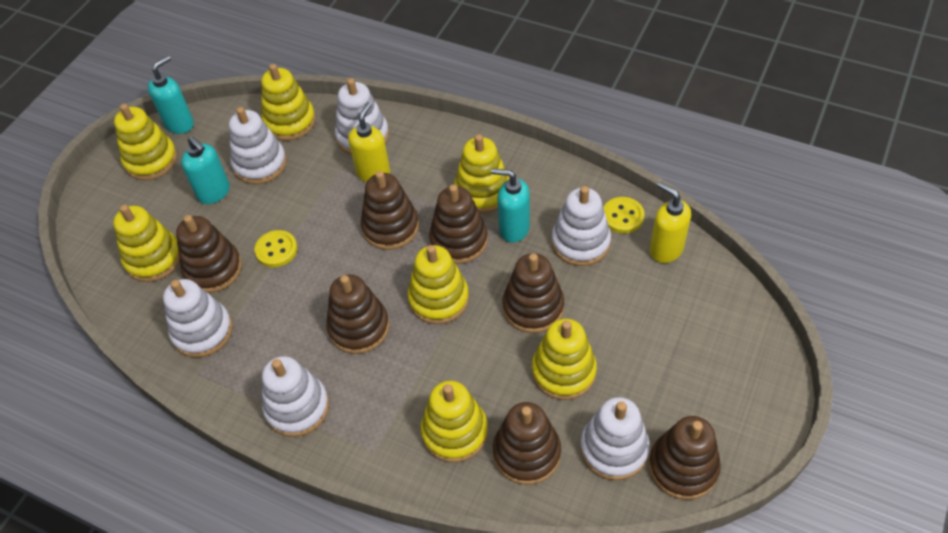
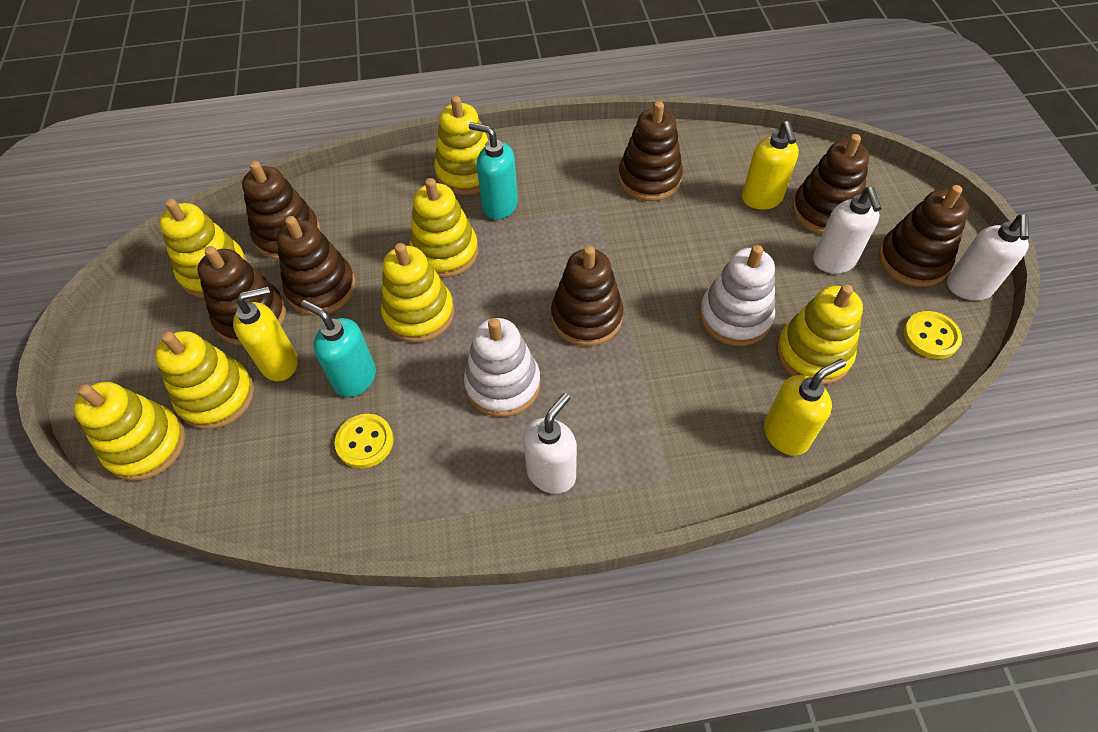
turquoise soap dispenser: 3 -> 2
white soap dispenser: 0 -> 3
white stacking toy: 6 -> 2
yellow soap dispenser: 2 -> 3

